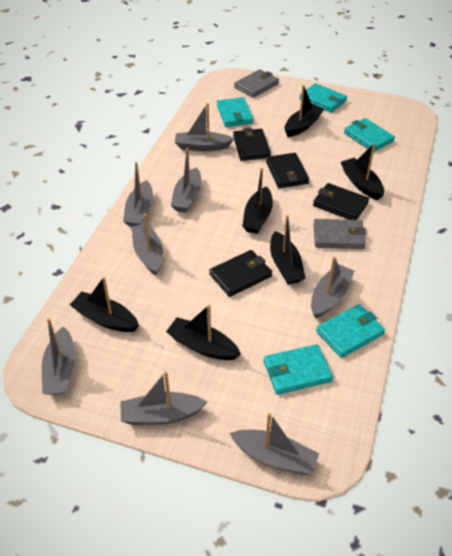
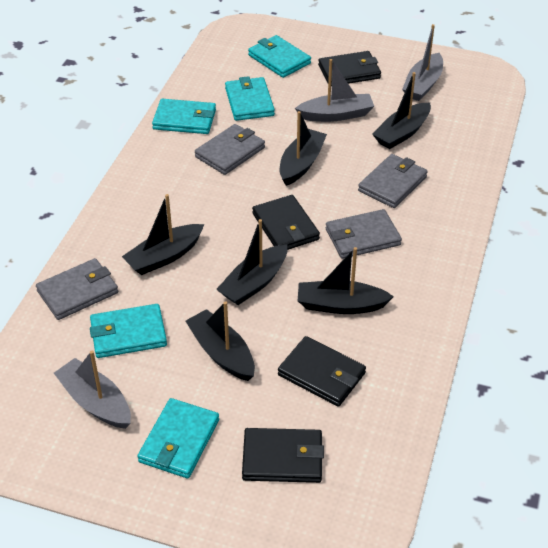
grey boat: 8 -> 3
grey wallet: 2 -> 4

